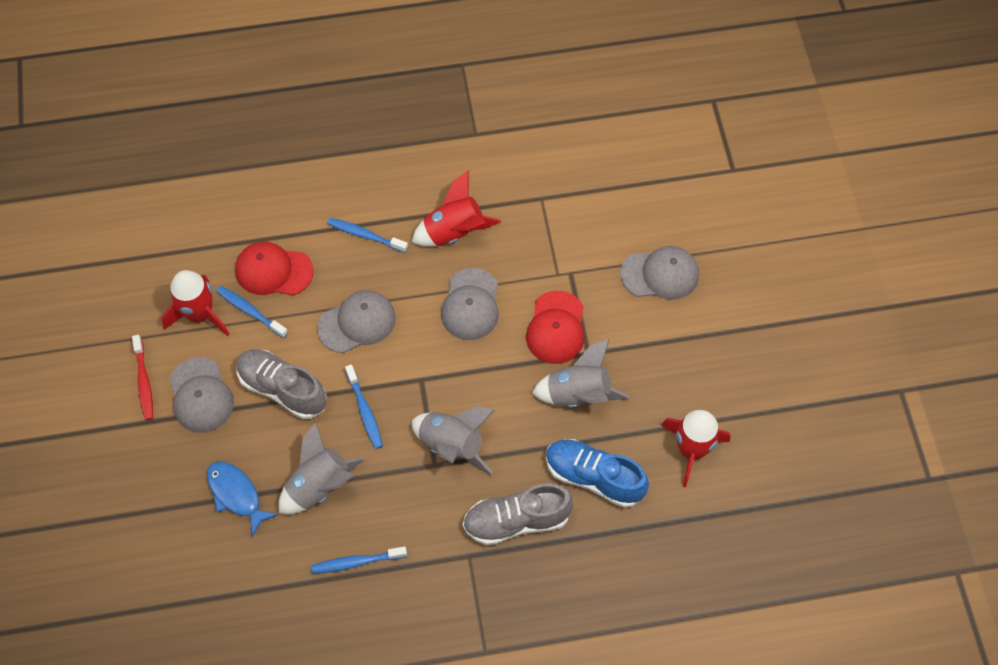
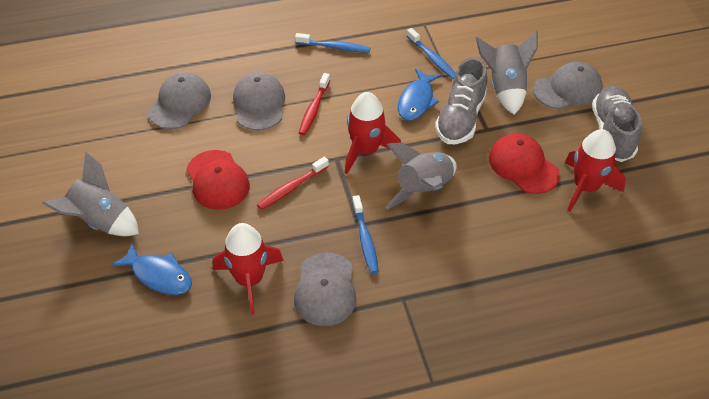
blue fish: 1 -> 2
blue shoe: 1 -> 0
blue toothbrush: 4 -> 3
red toothbrush: 1 -> 2

